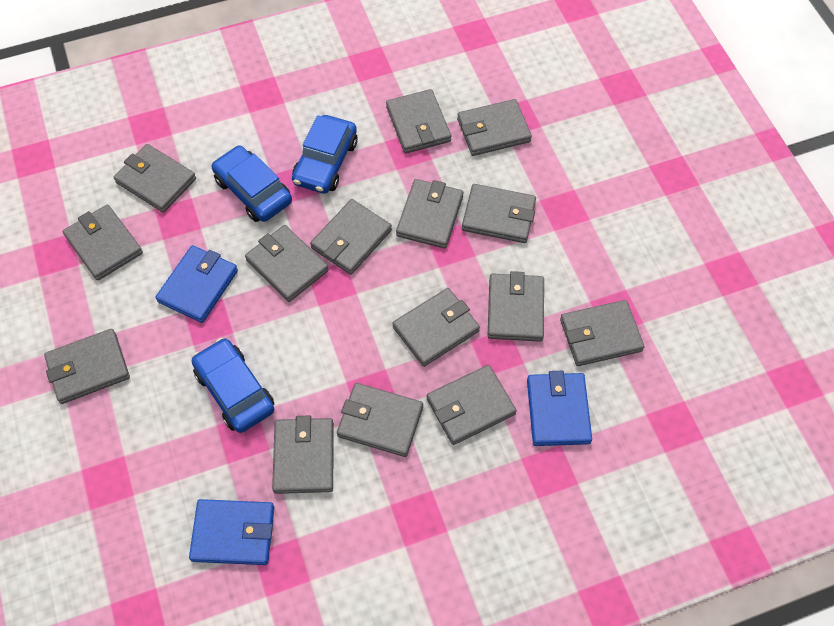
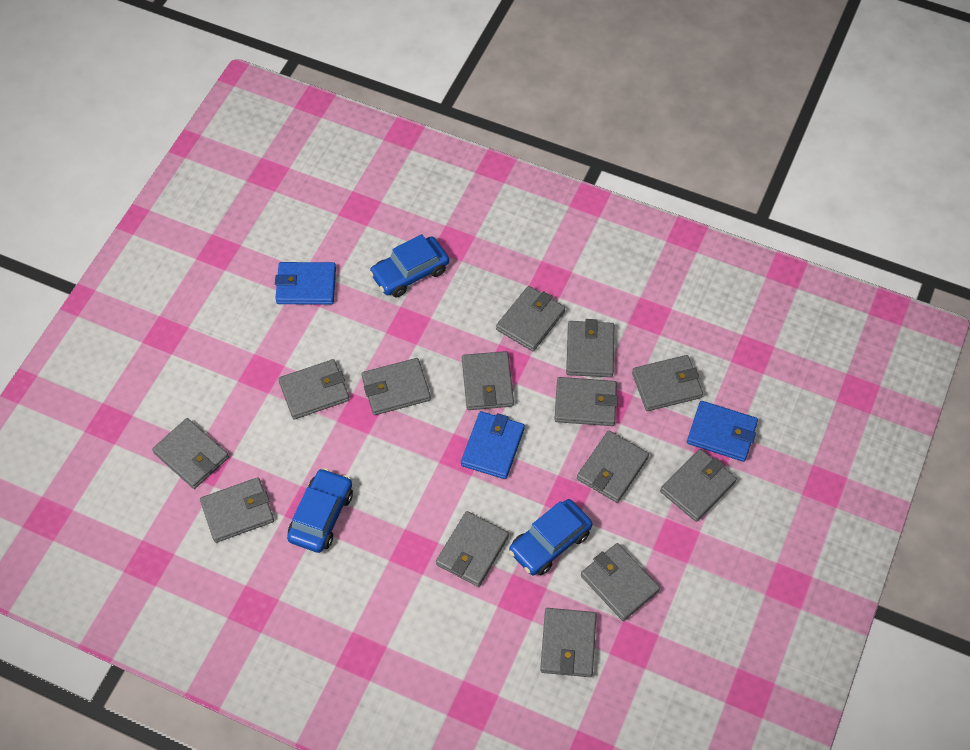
grey wallet: 15 -> 14

